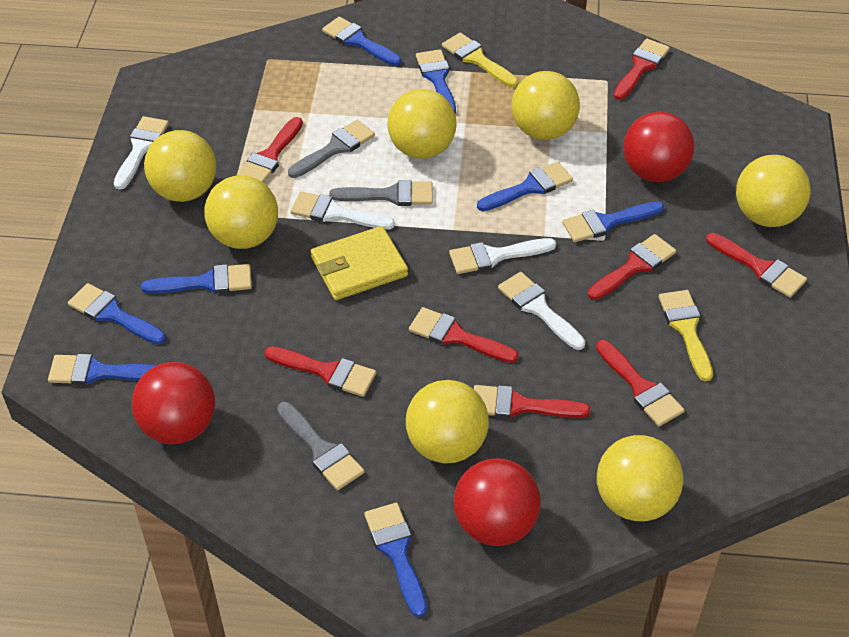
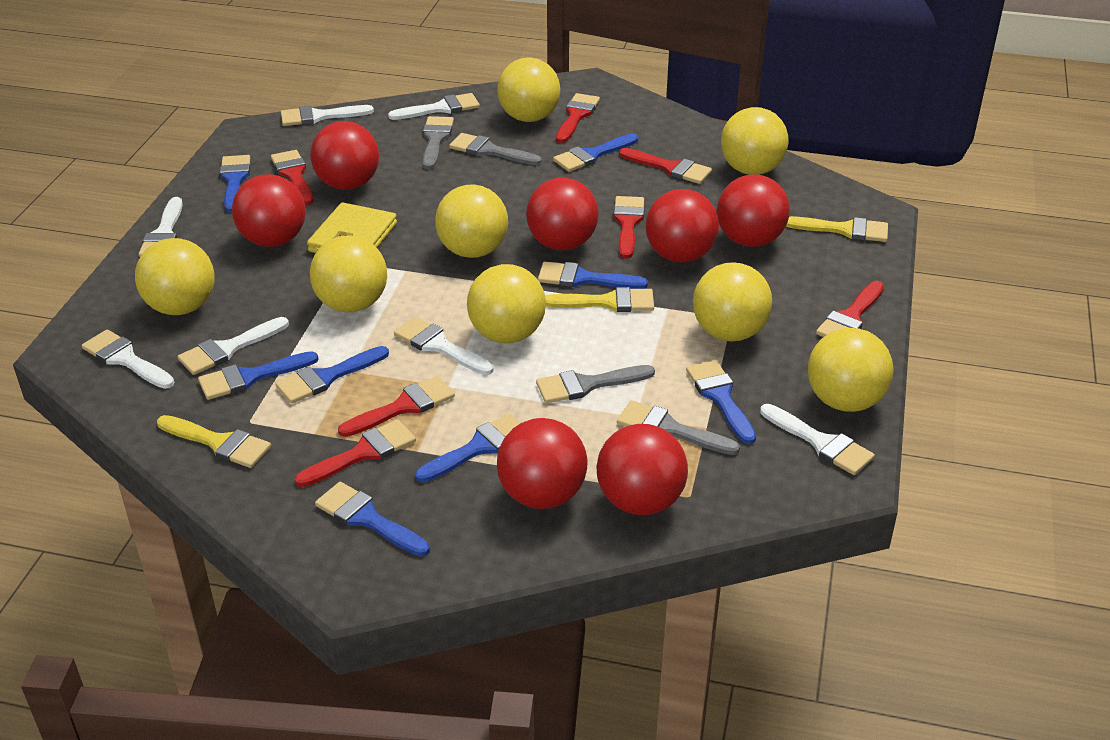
grey brush: 3 -> 4
red ball: 3 -> 7
red brush: 8 -> 7
white brush: 4 -> 7
yellow ball: 7 -> 8
yellow brush: 2 -> 3

